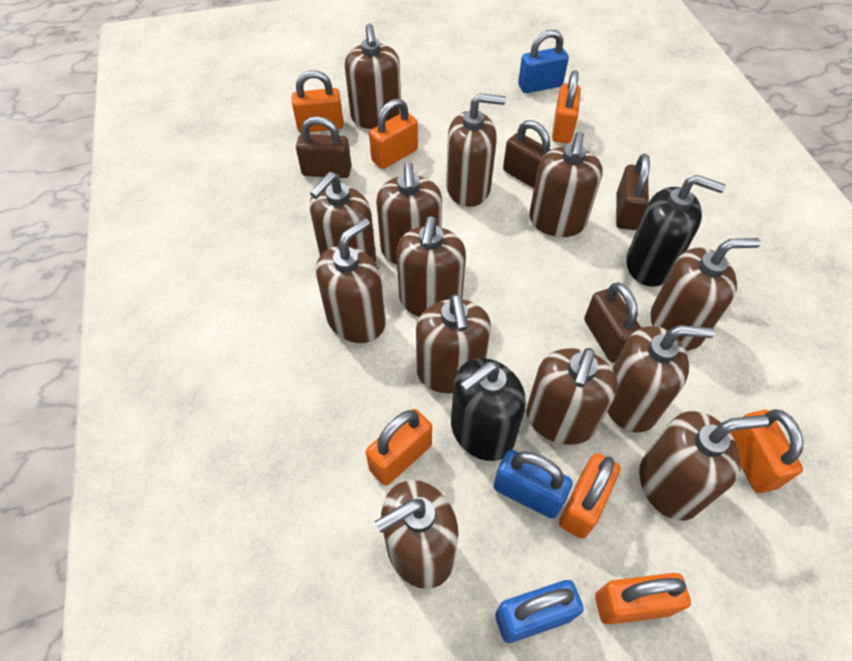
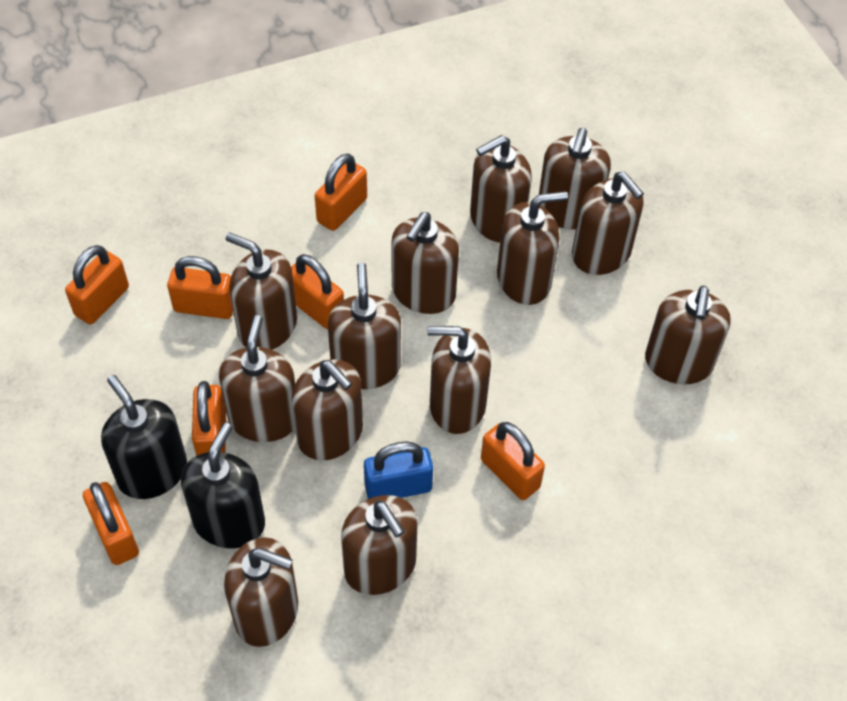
blue padlock: 3 -> 1
brown padlock: 4 -> 0

